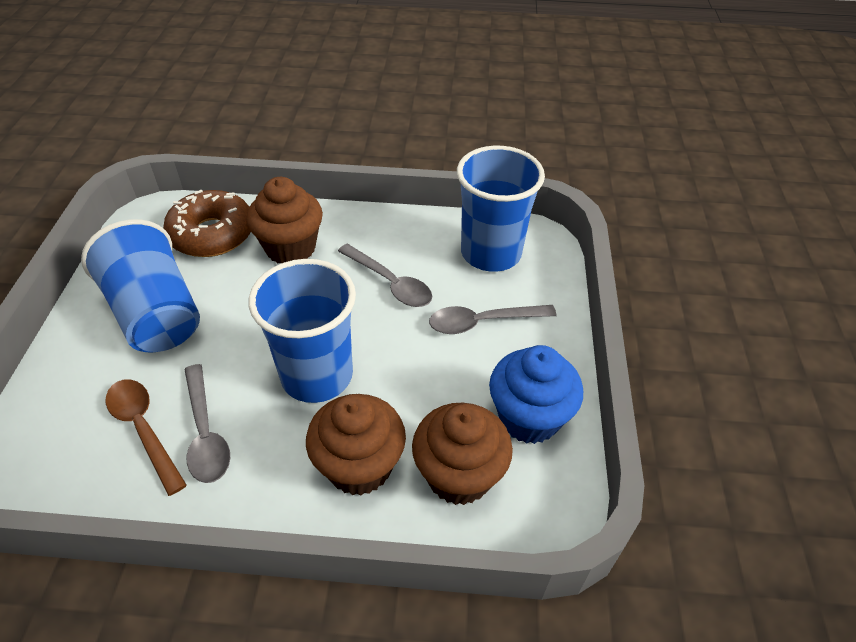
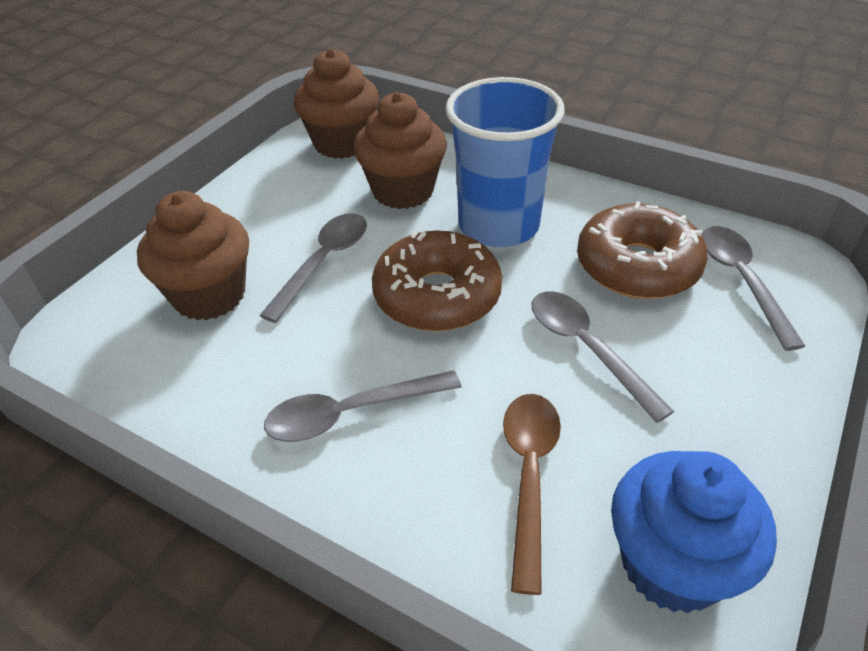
blue cup: 3 -> 1
brown donut: 1 -> 2
grey spoon: 3 -> 4

